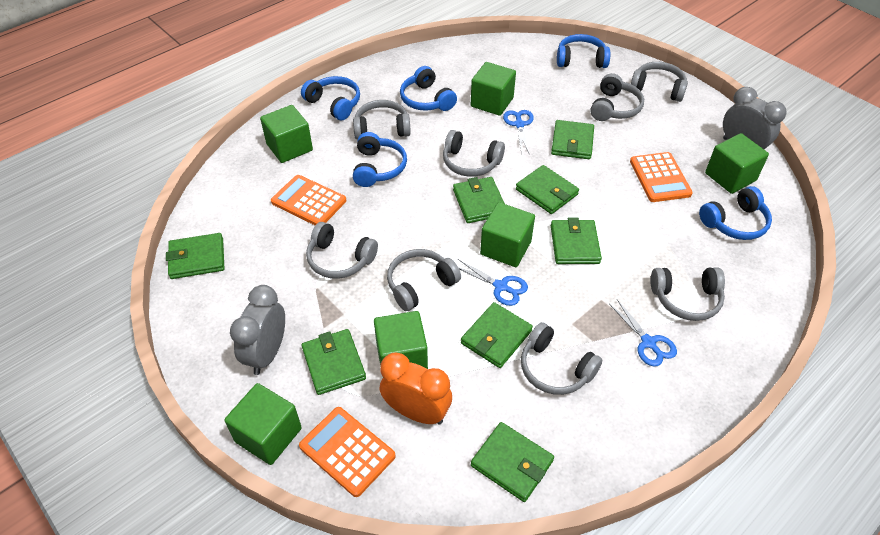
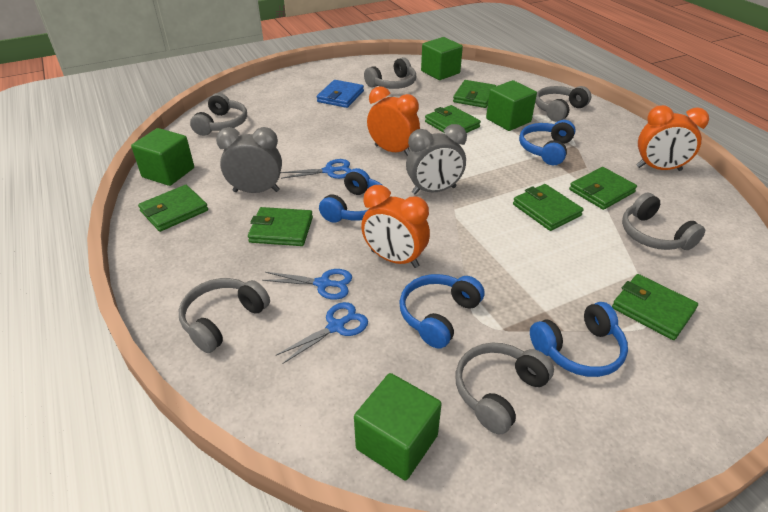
blue headphones: 5 -> 4
blue wallet: 0 -> 1
green cube: 6 -> 4
green wallet: 8 -> 7
grey headphones: 8 -> 6
orange calculator: 3 -> 0
orange clock: 1 -> 3

